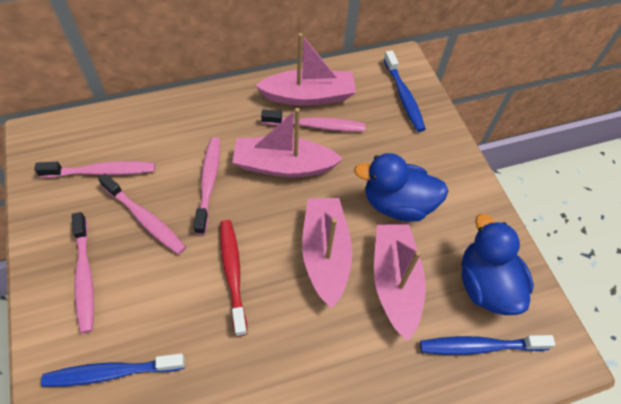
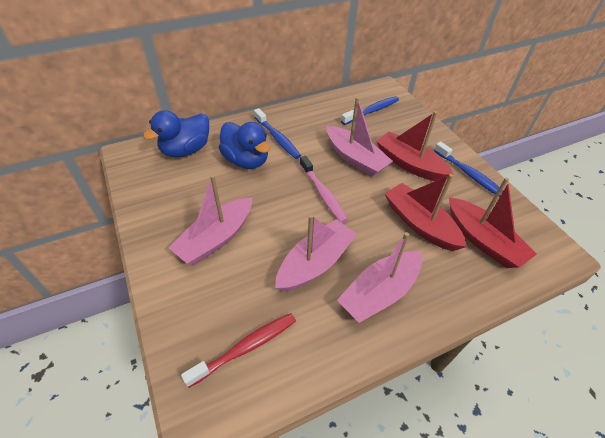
pink toothbrush: 5 -> 1
red boat: 0 -> 3

